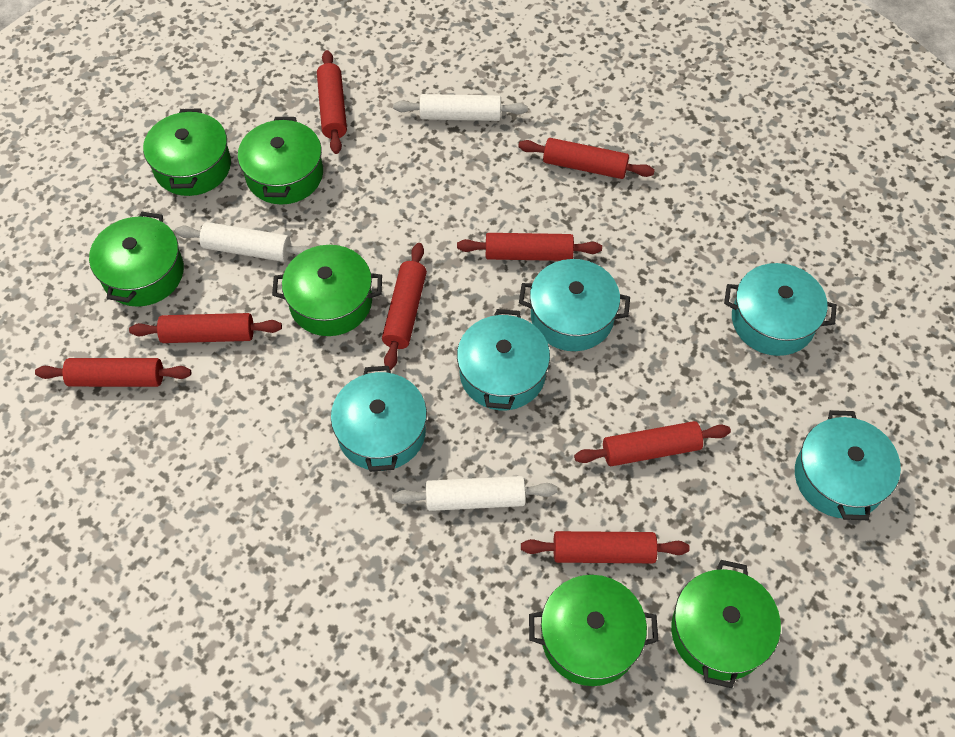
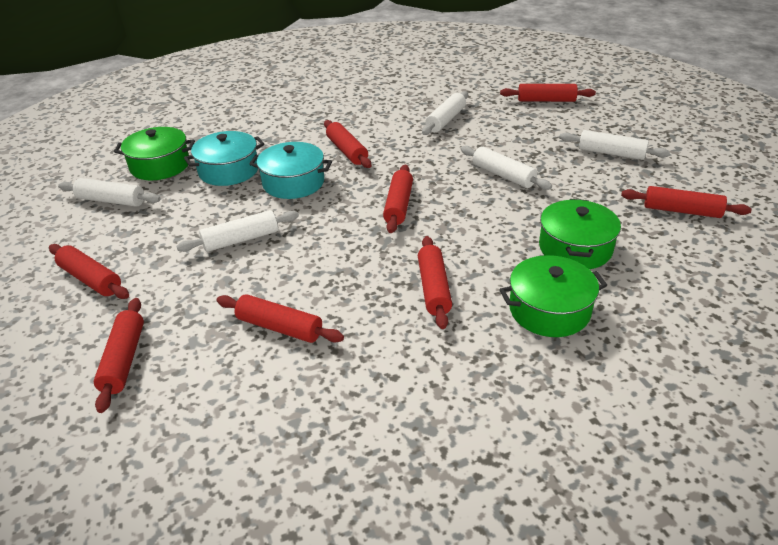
green pot: 6 -> 3
turquoise pot: 5 -> 2
white rolling pin: 3 -> 5

